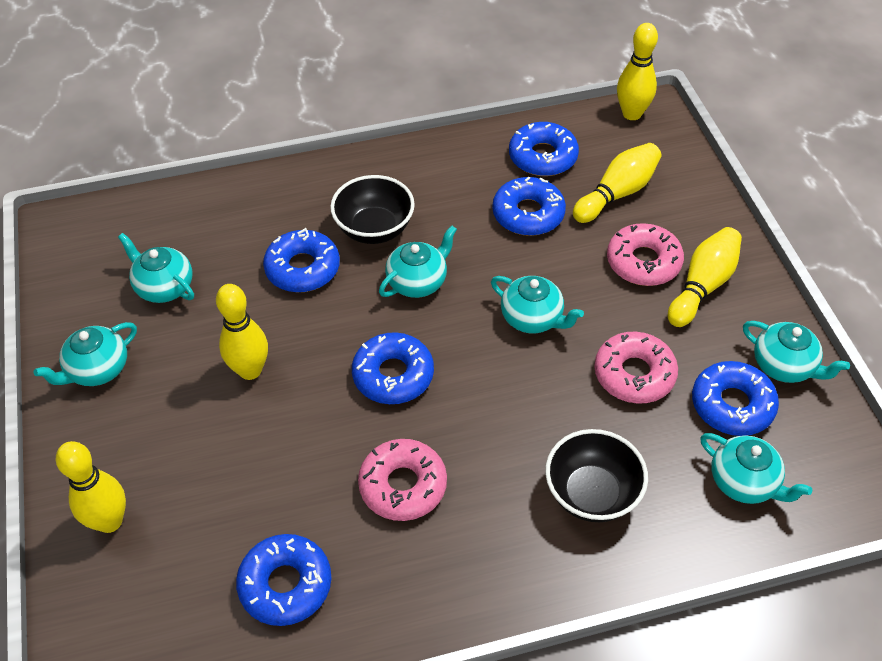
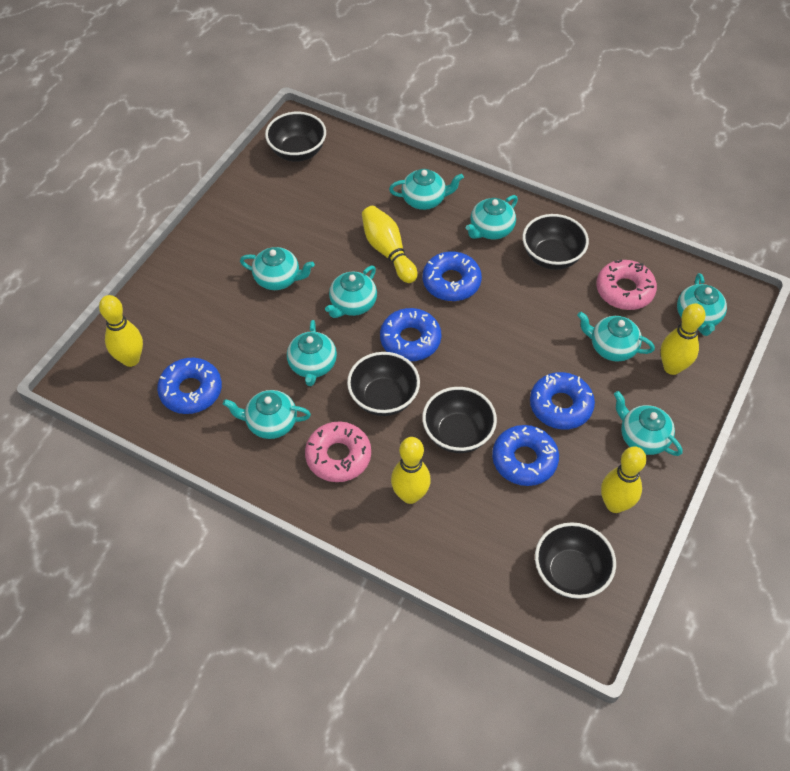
black bowl: 2 -> 5
blue donut: 6 -> 5
pink donut: 3 -> 2
turquoise teapot: 6 -> 9

